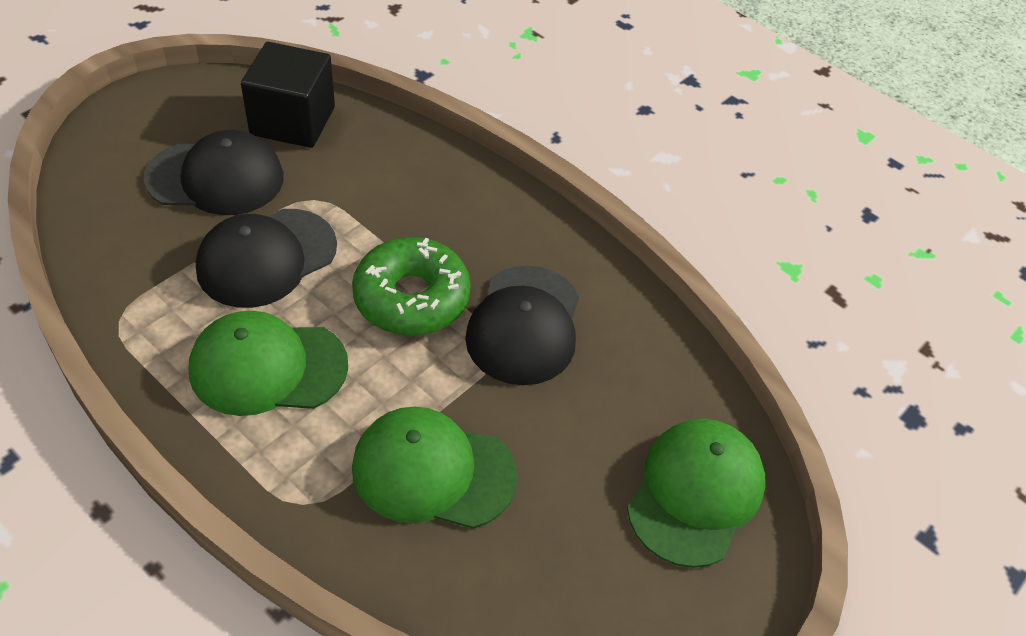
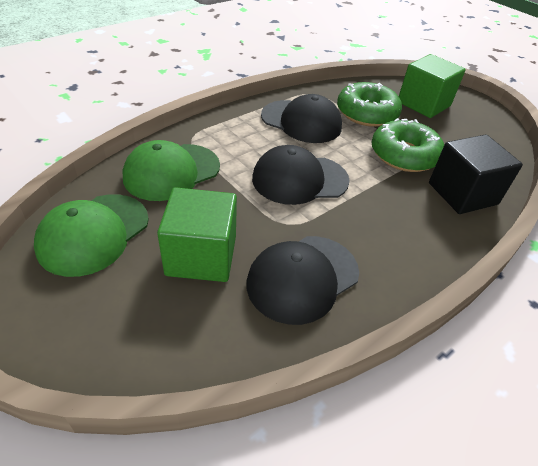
green cap: 3 -> 2
green cube: 0 -> 2
green donut: 1 -> 2

